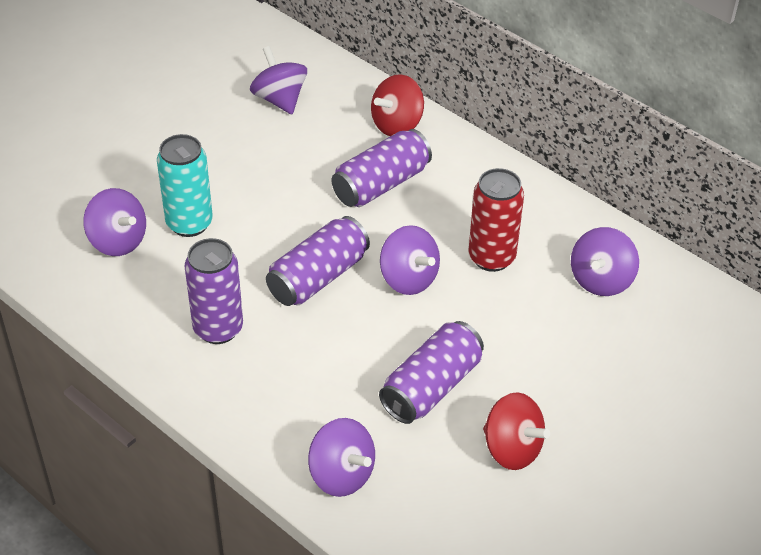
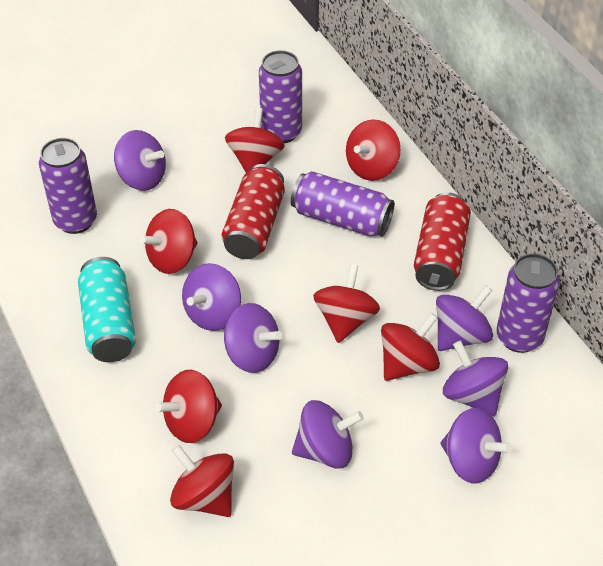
purple spinning top: 5 -> 7
red can: 1 -> 2
red spinning top: 2 -> 7

